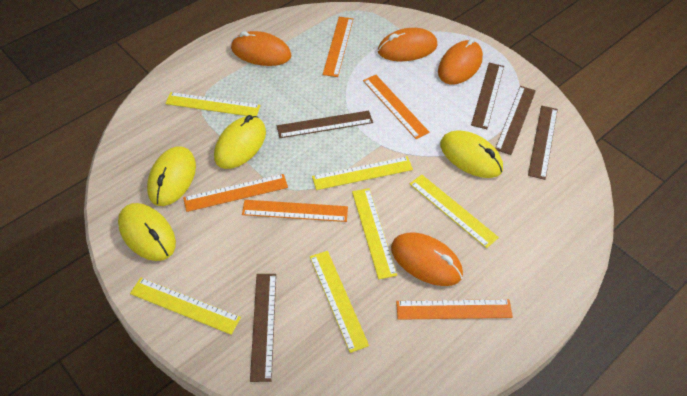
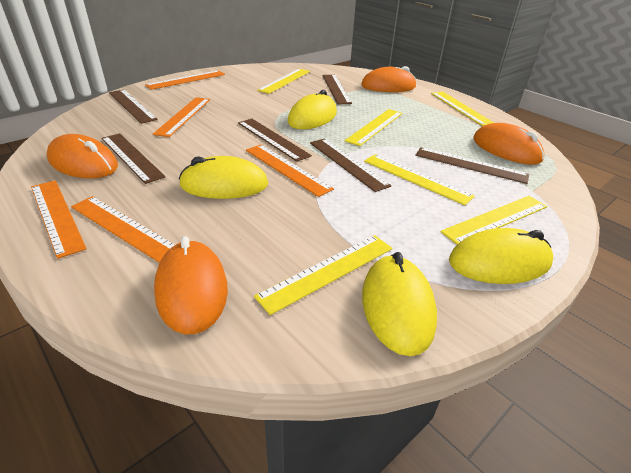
brown ruler: 5 -> 6

